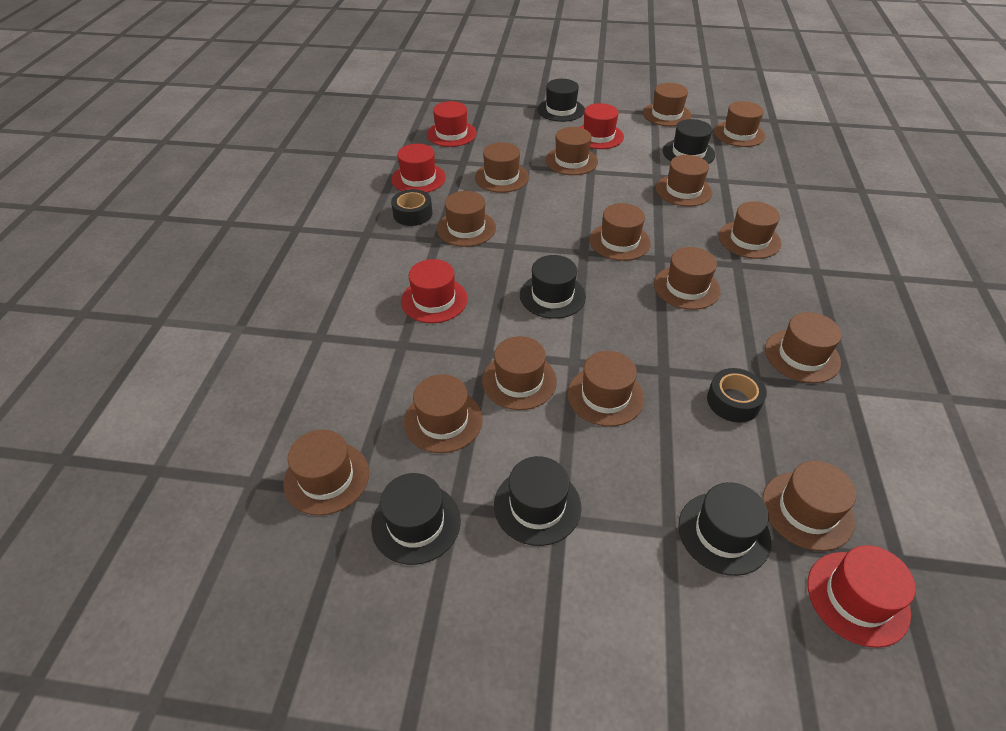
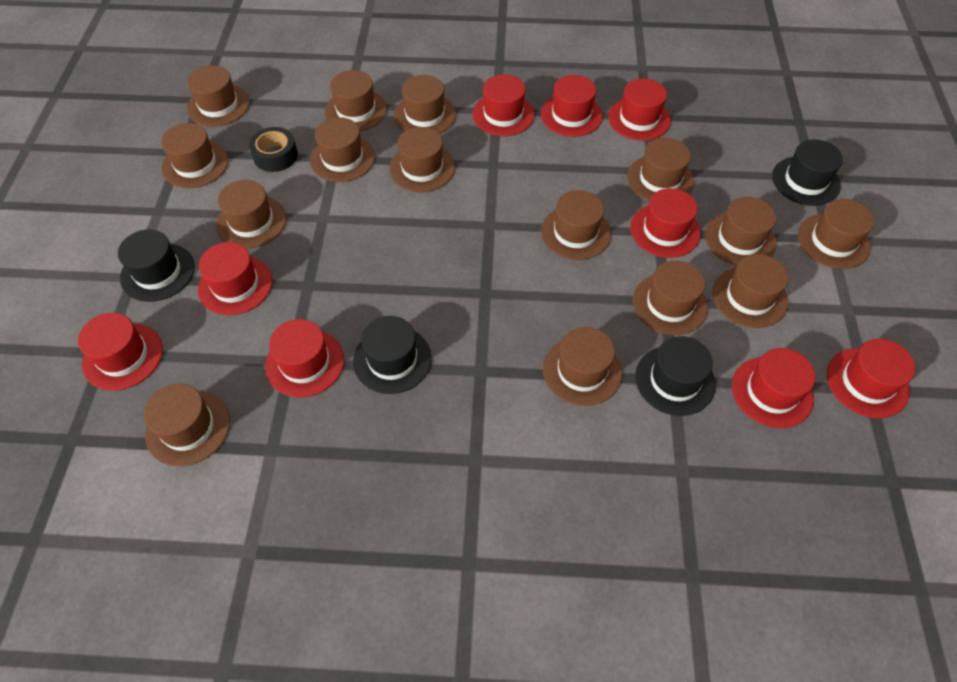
black hat: 6 -> 4
black tape: 2 -> 1
red hat: 5 -> 9

